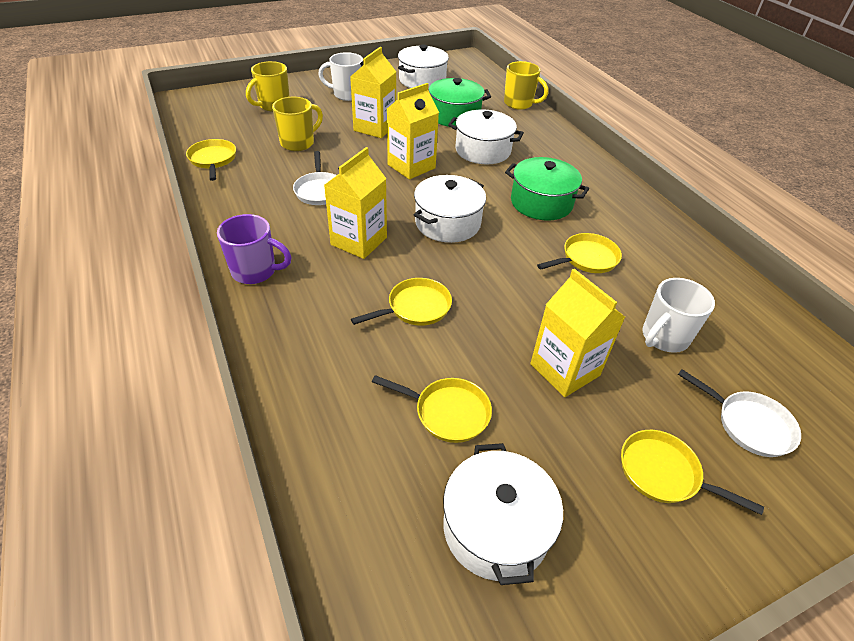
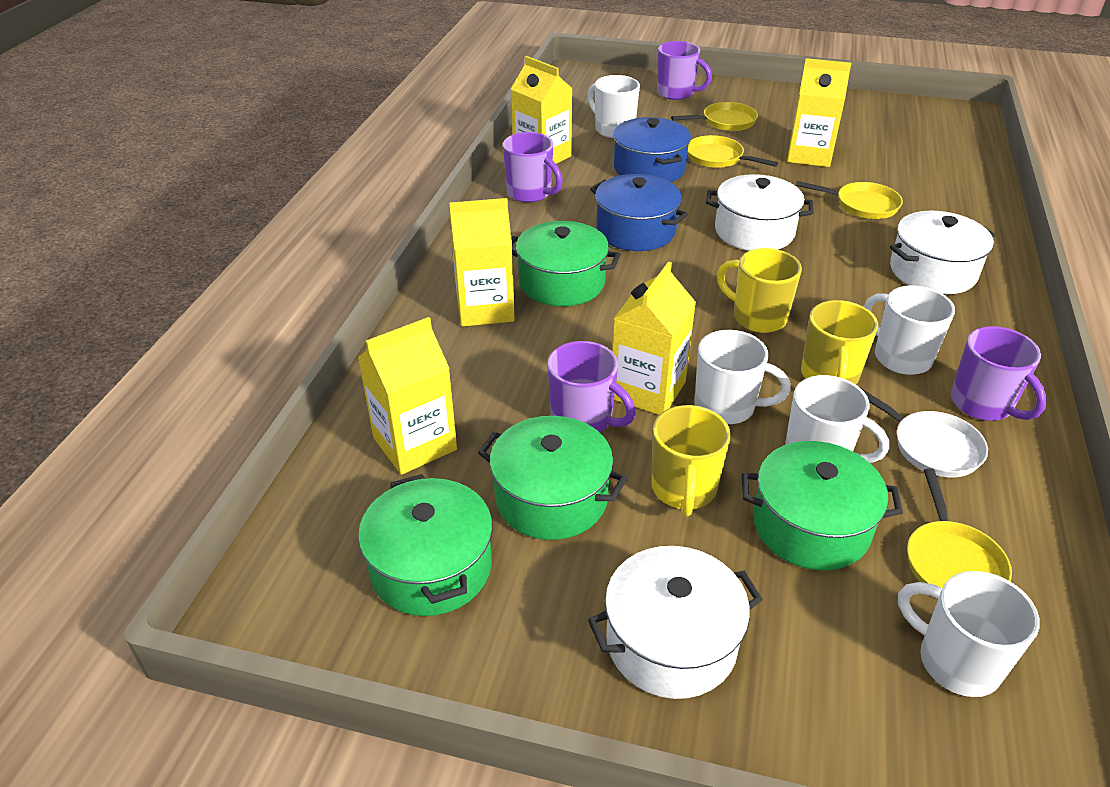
blue pot: 0 -> 2
green pot: 2 -> 4
purple mug: 1 -> 4
white mug: 2 -> 5
white pan: 2 -> 1
white pot: 4 -> 3
yellow carton: 4 -> 5
yellow pan: 5 -> 4

